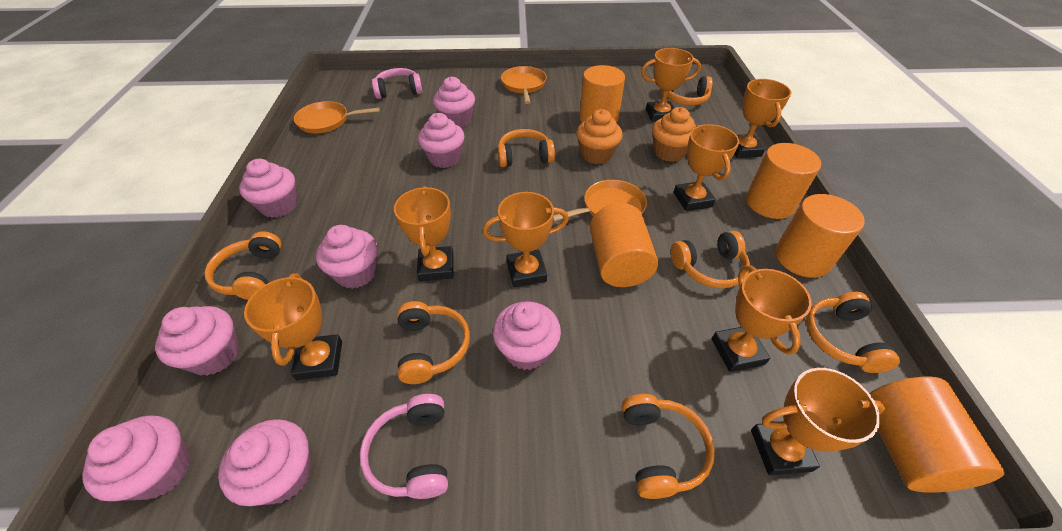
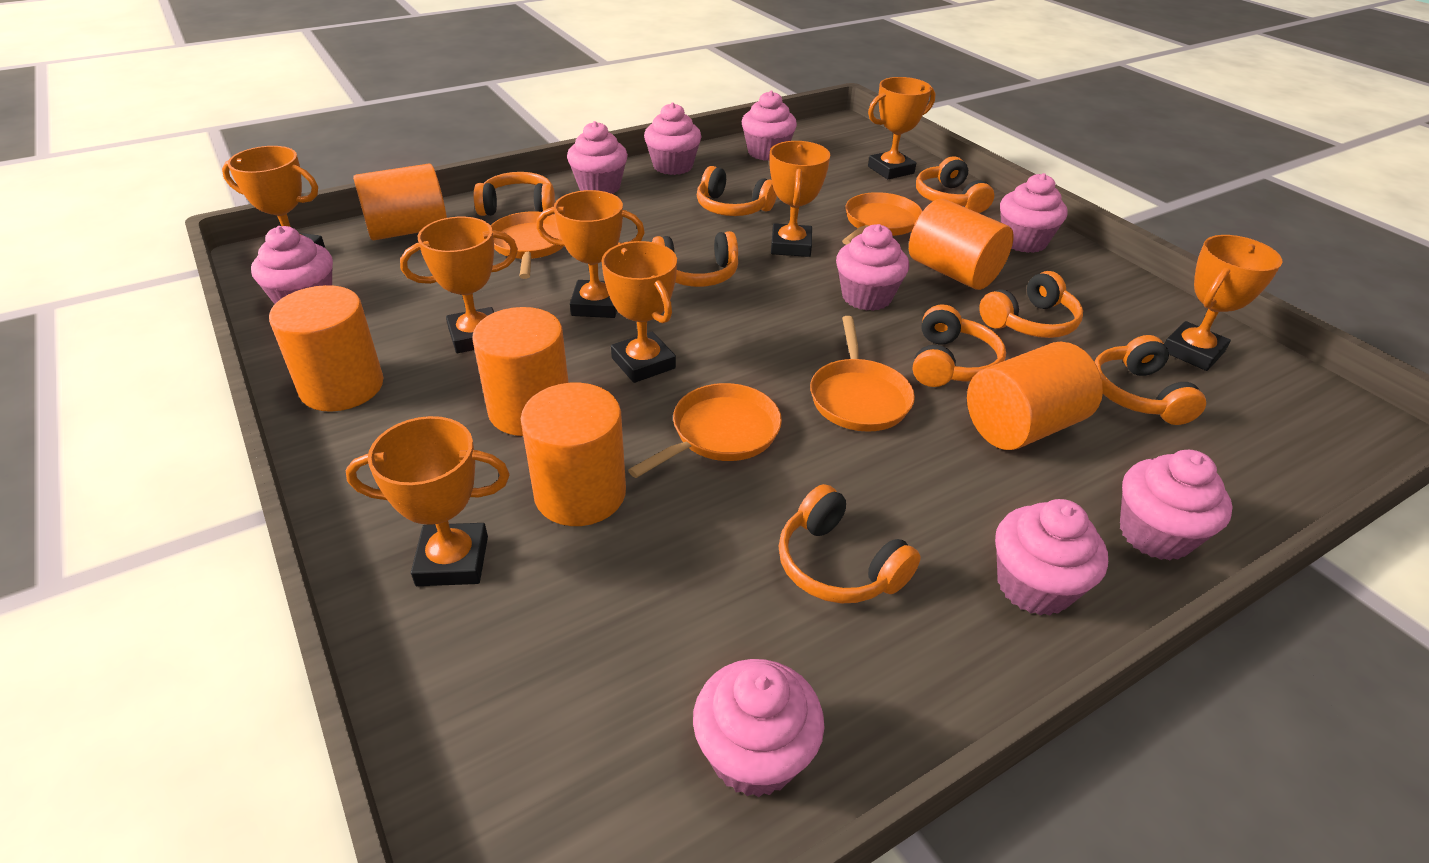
orange cupcake: 2 -> 0
orange cylinder: 5 -> 6
orange headphones: 7 -> 8
orange pan: 3 -> 4
pink cupcake: 8 -> 9
pink headphones: 2 -> 0

